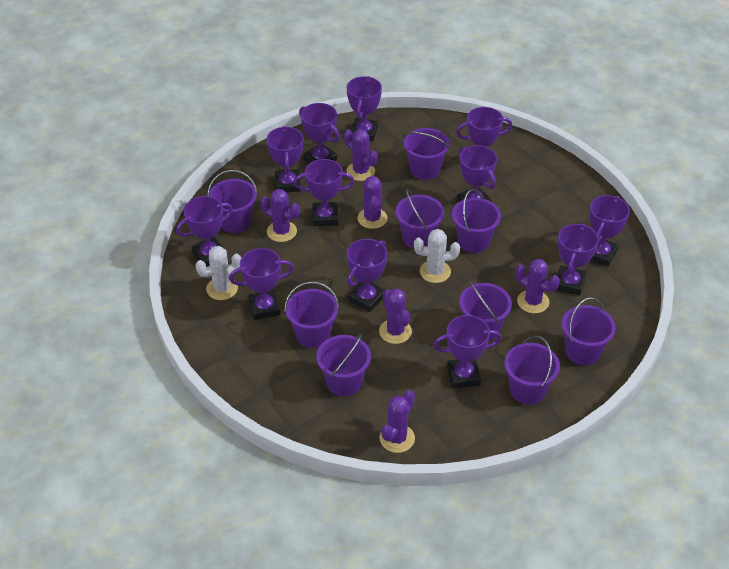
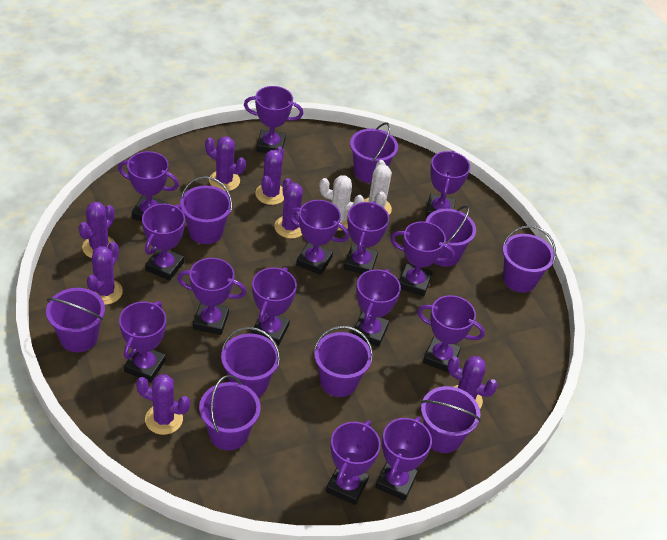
purple cactus: 6 -> 7
purple trophy: 12 -> 14

